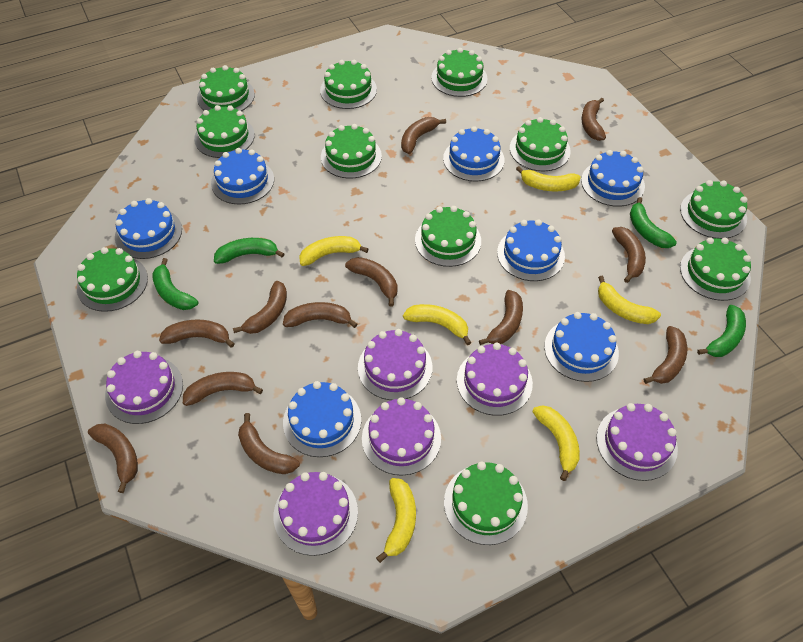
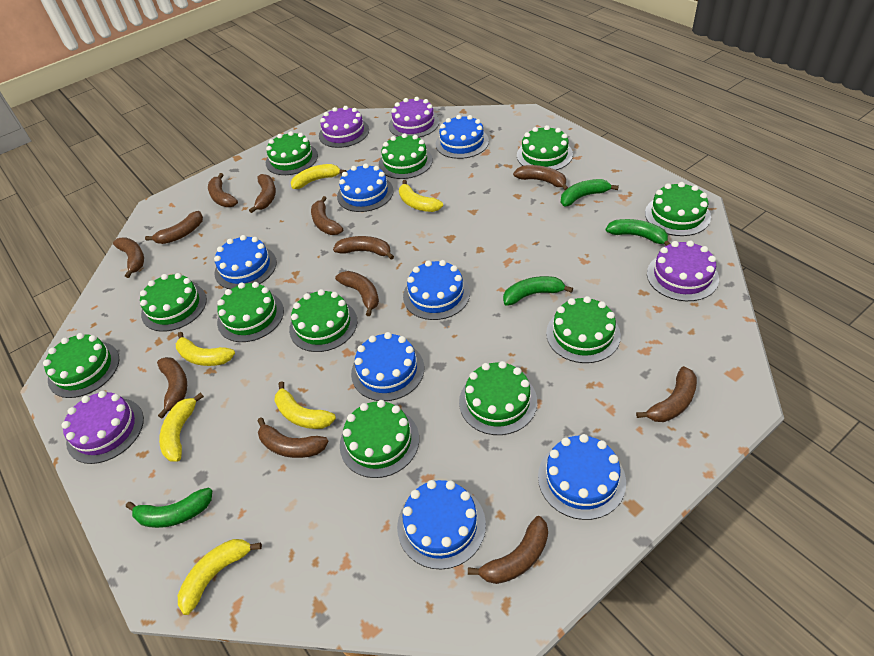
purple cake: 6 -> 4

